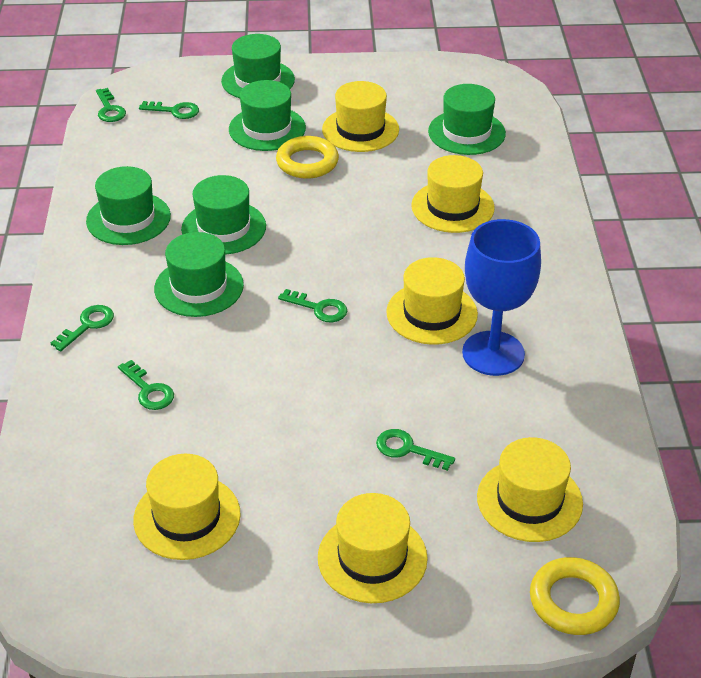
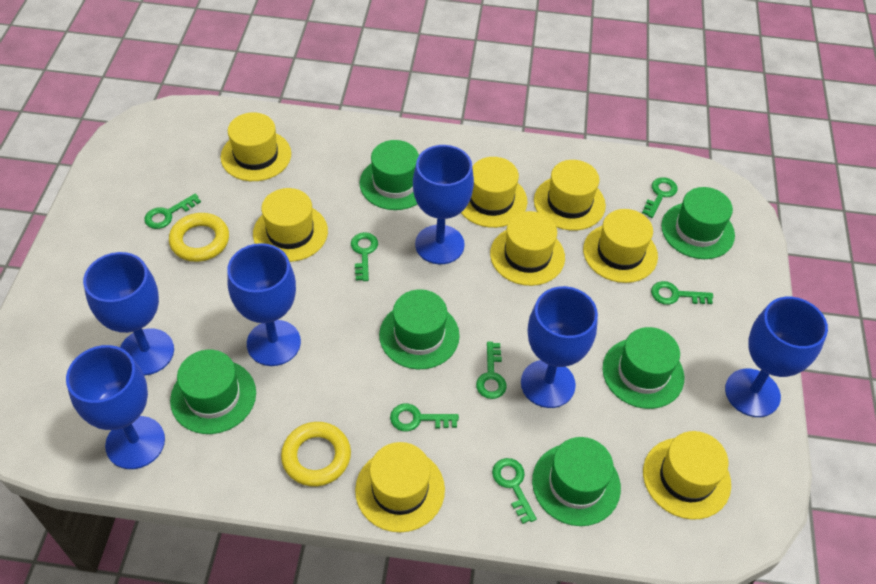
blue goblet: 1 -> 6
green key: 6 -> 7
yellow hat: 6 -> 8

